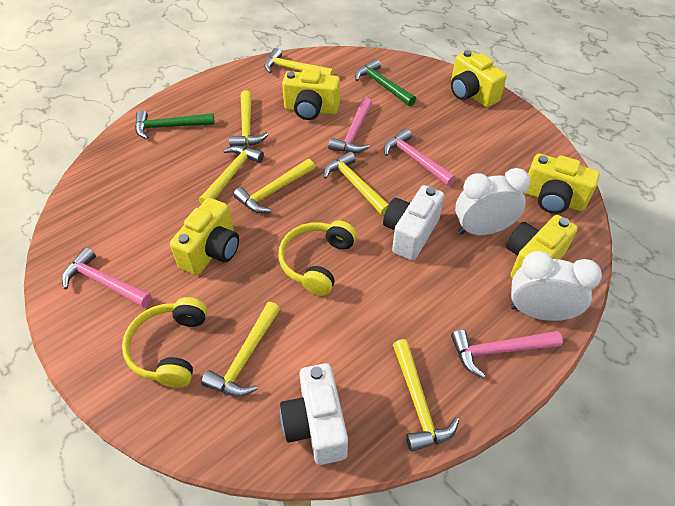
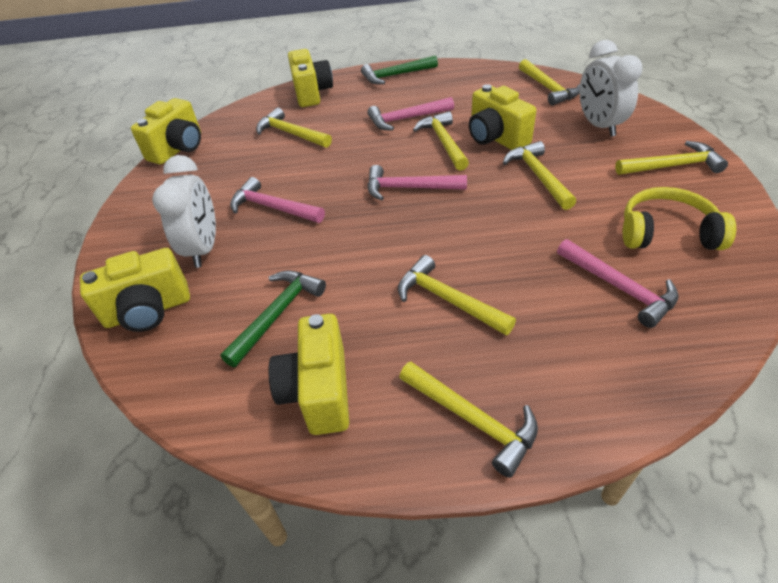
white camera: 2 -> 0
yellow headphones: 2 -> 1

